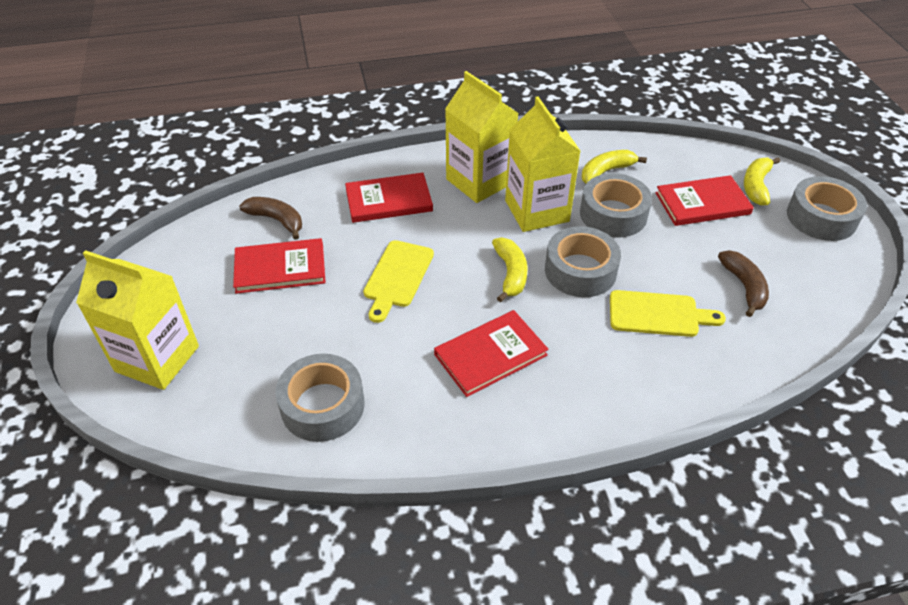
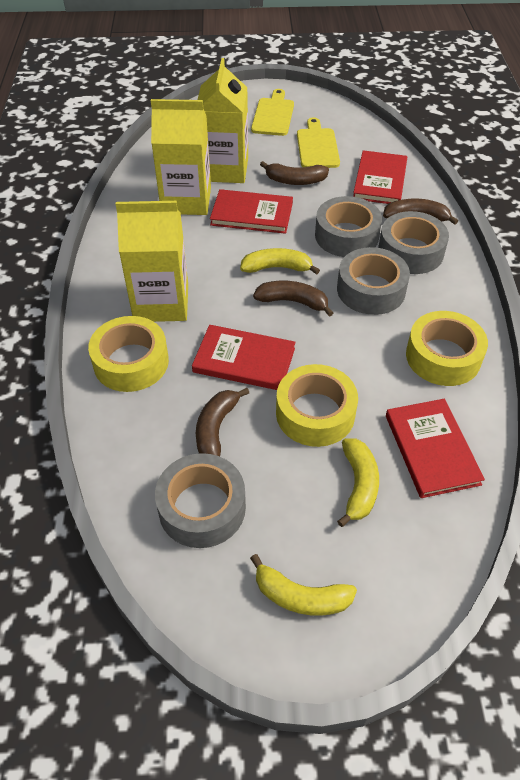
brown banana: 2 -> 4
yellow tape: 0 -> 3

